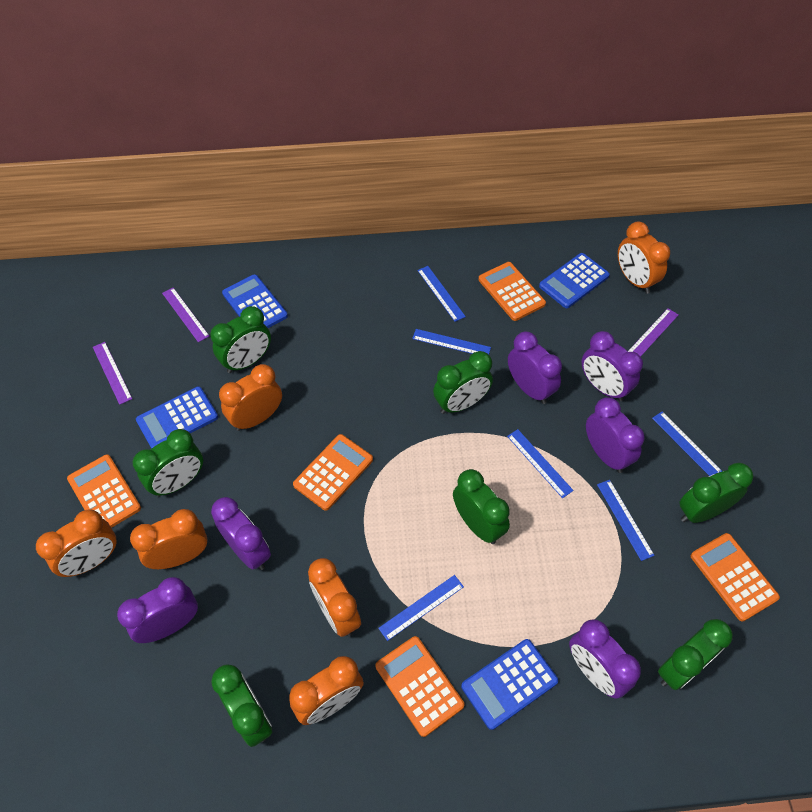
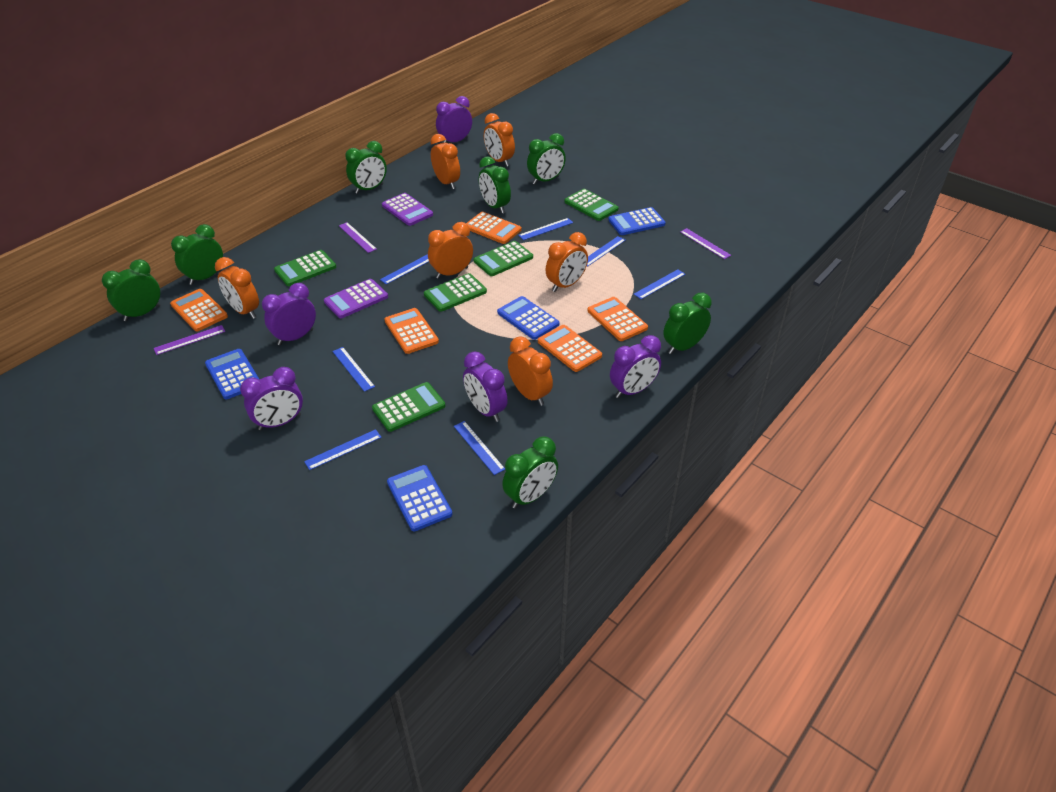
blue ruler: 6 -> 7
green calculator: 0 -> 5
purple calculator: 0 -> 2
purple clock: 6 -> 5

